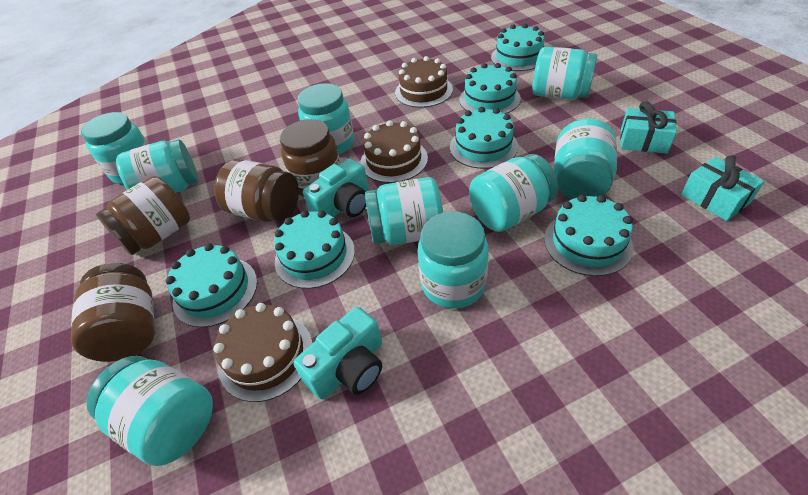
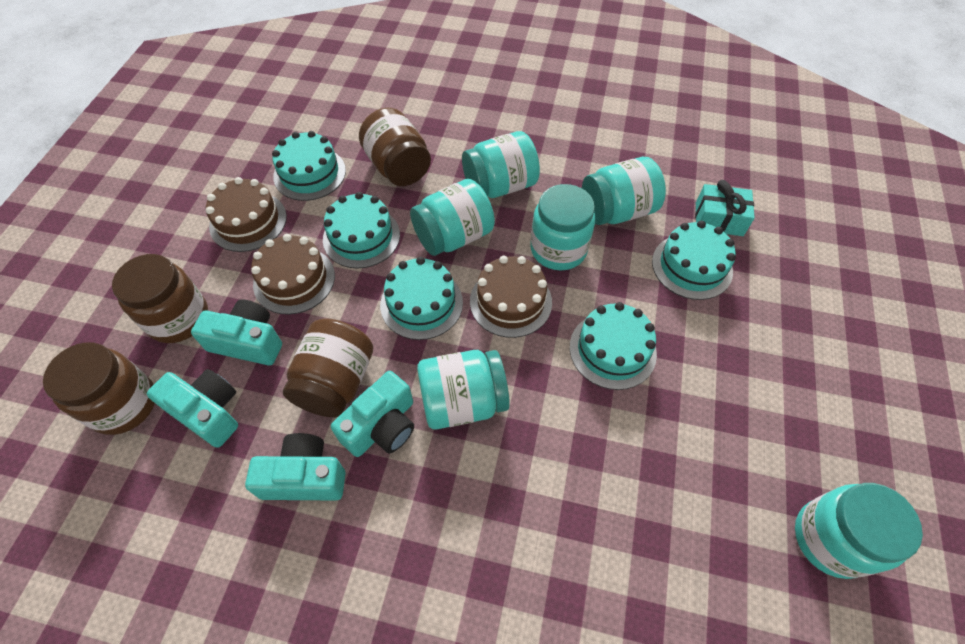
turquoise cake: 6 -> 5
turquoise camera: 2 -> 4
turquoise gift: 2 -> 1
turquoise jar: 9 -> 6

